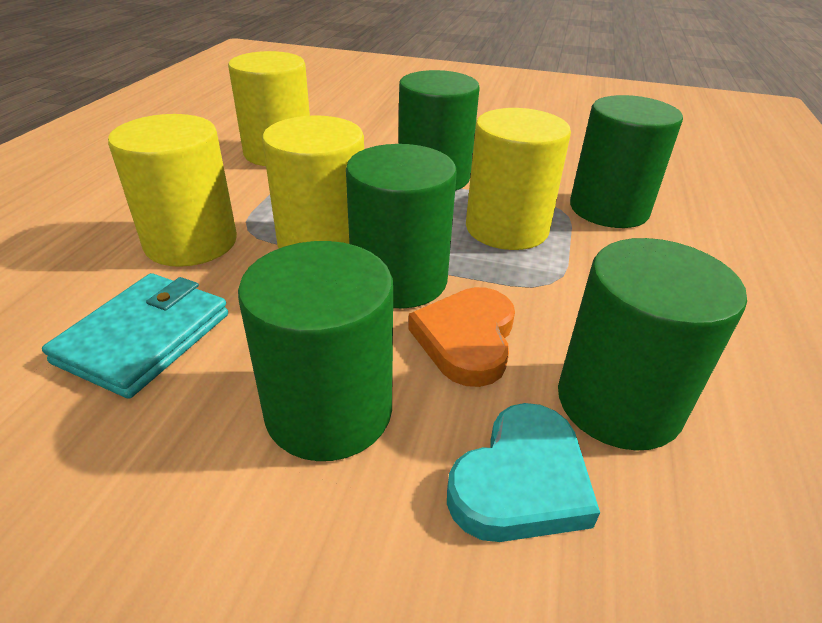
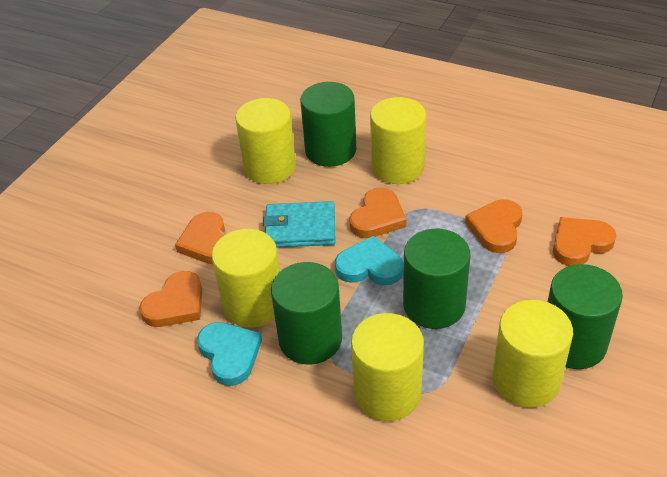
green cylinder: 5 -> 4
orange heart: 1 -> 5
turquoise heart: 1 -> 2
yellow cylinder: 4 -> 5

